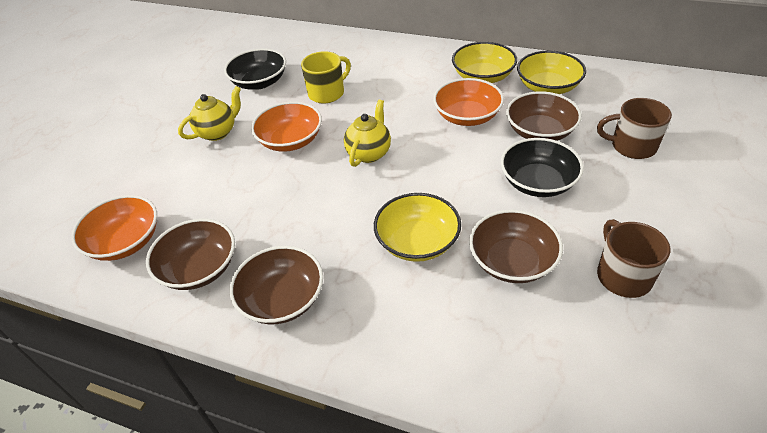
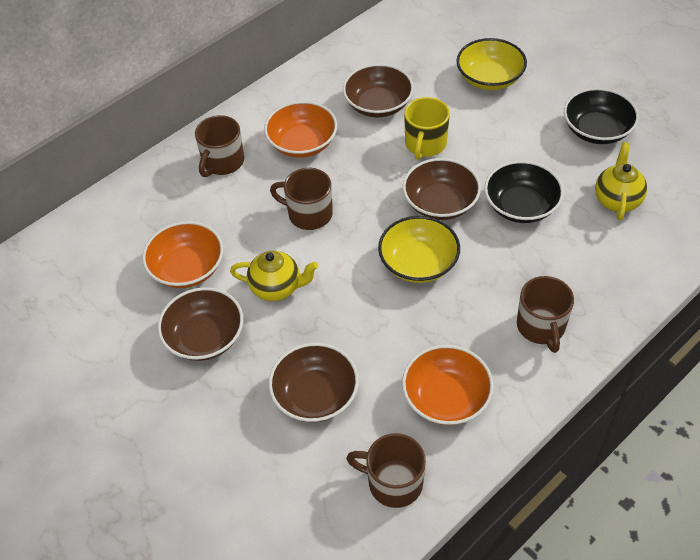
brown mug: 2 -> 4
yellow bowl: 3 -> 2

